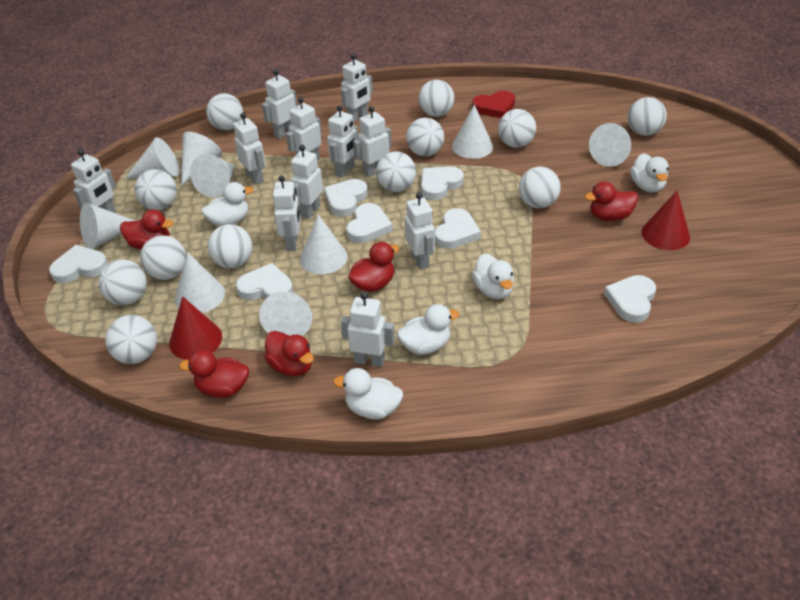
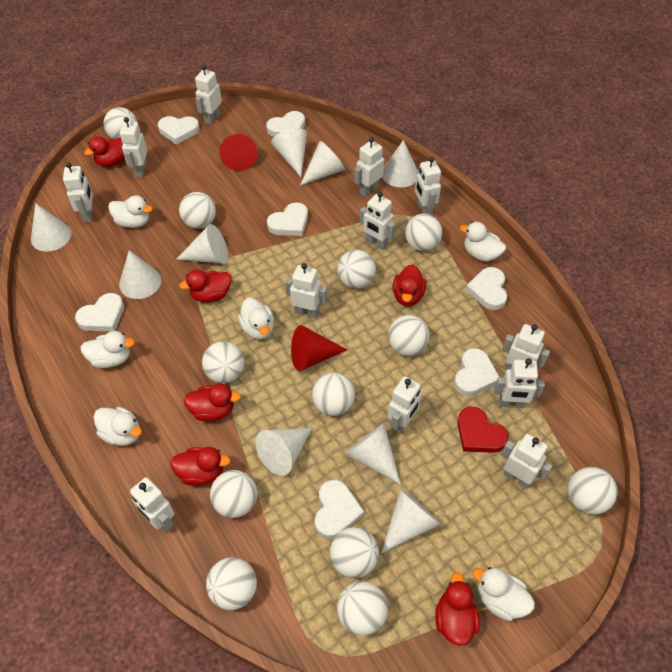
red duck: 5 -> 6
white duck: 5 -> 6
white robot: 11 -> 12

